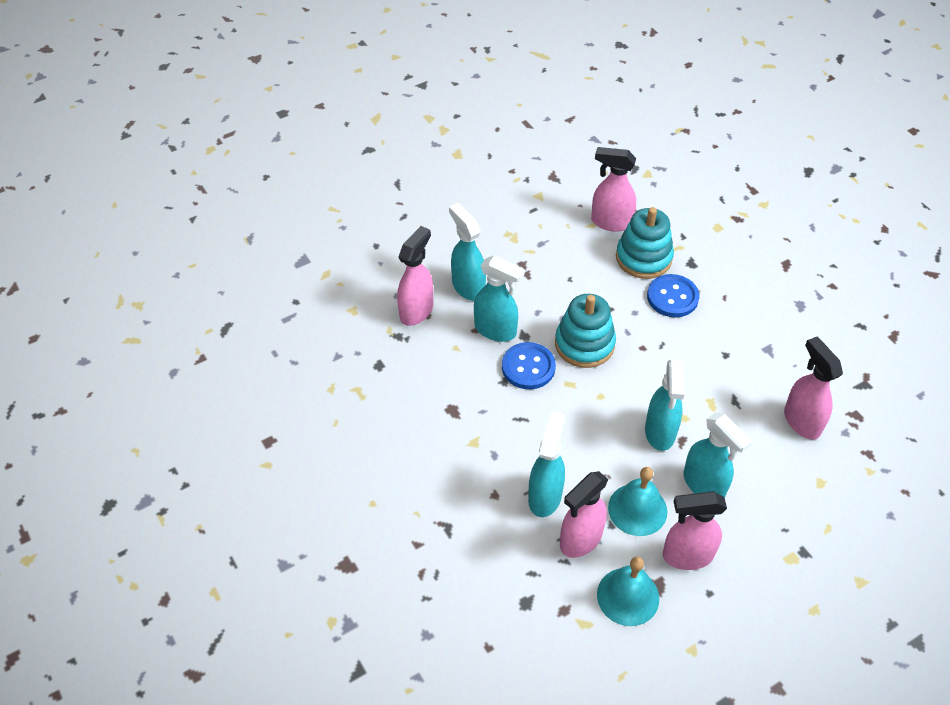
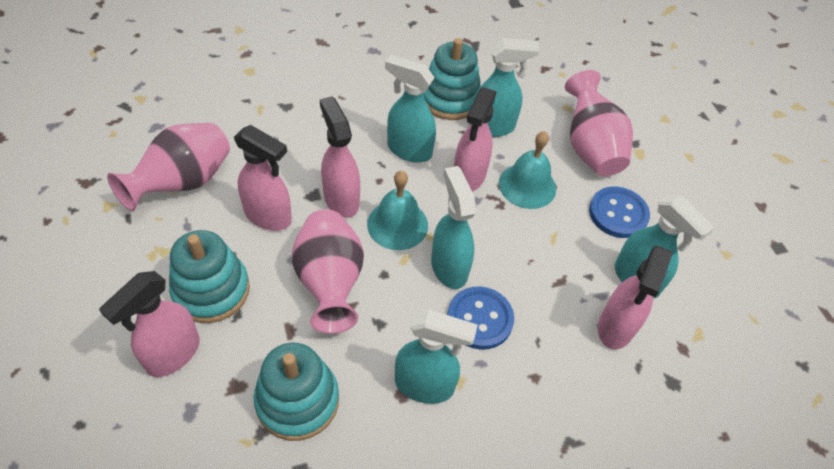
pink vase: 0 -> 3
turquoise stacking toy: 2 -> 3

